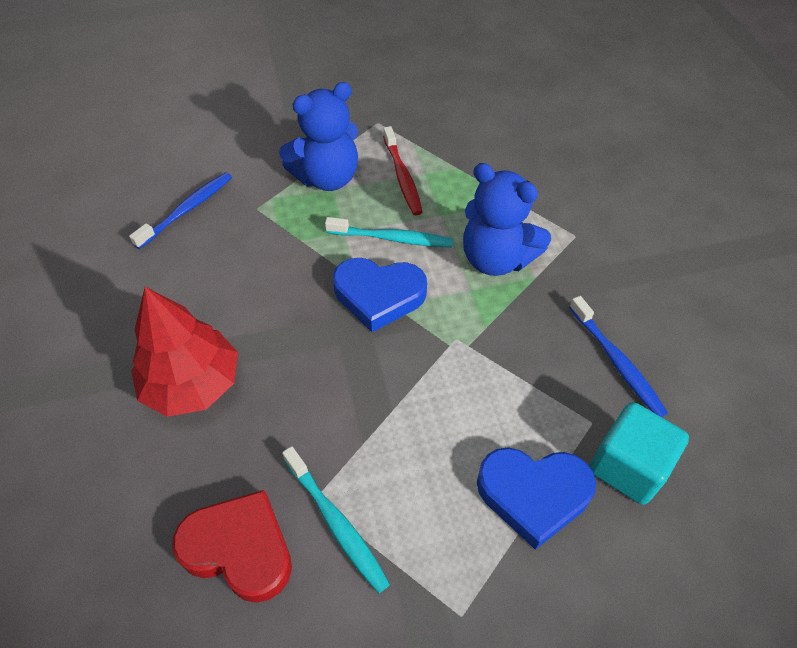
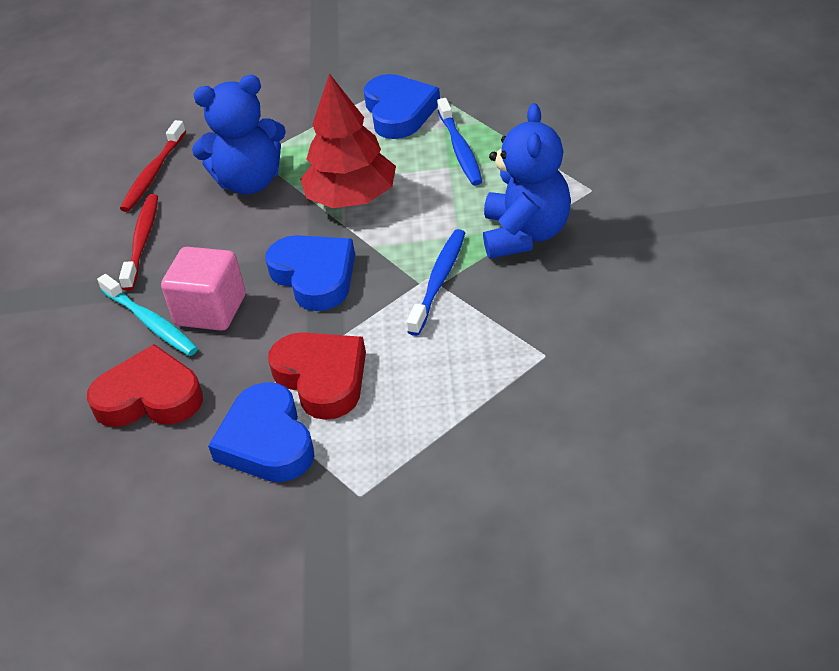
blue heart: 2 -> 3
pink cube: 0 -> 1
red heart: 1 -> 2
red toothbrush: 1 -> 2
turquoise cube: 1 -> 0
turquoise toothbrush: 2 -> 1

